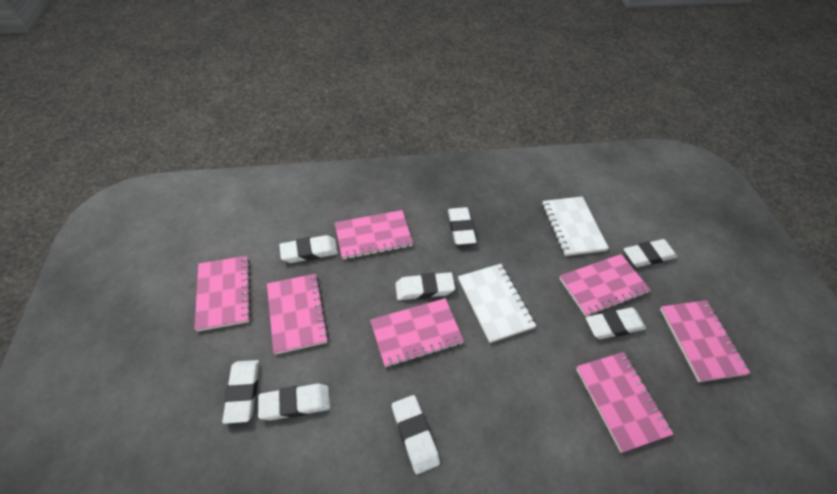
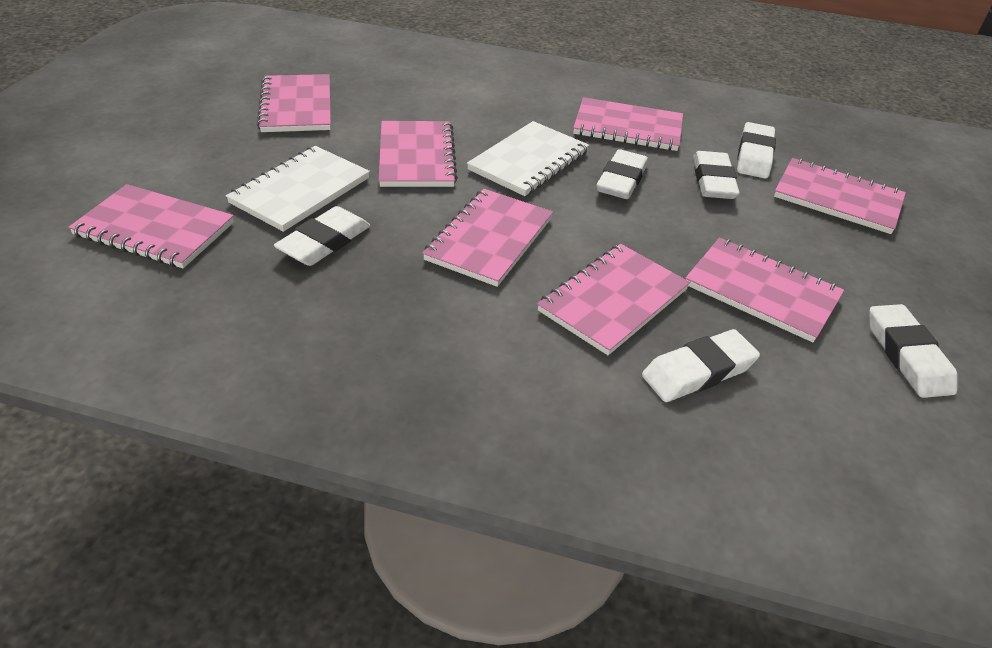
pink notebook: 7 -> 8
white eraser: 8 -> 6

